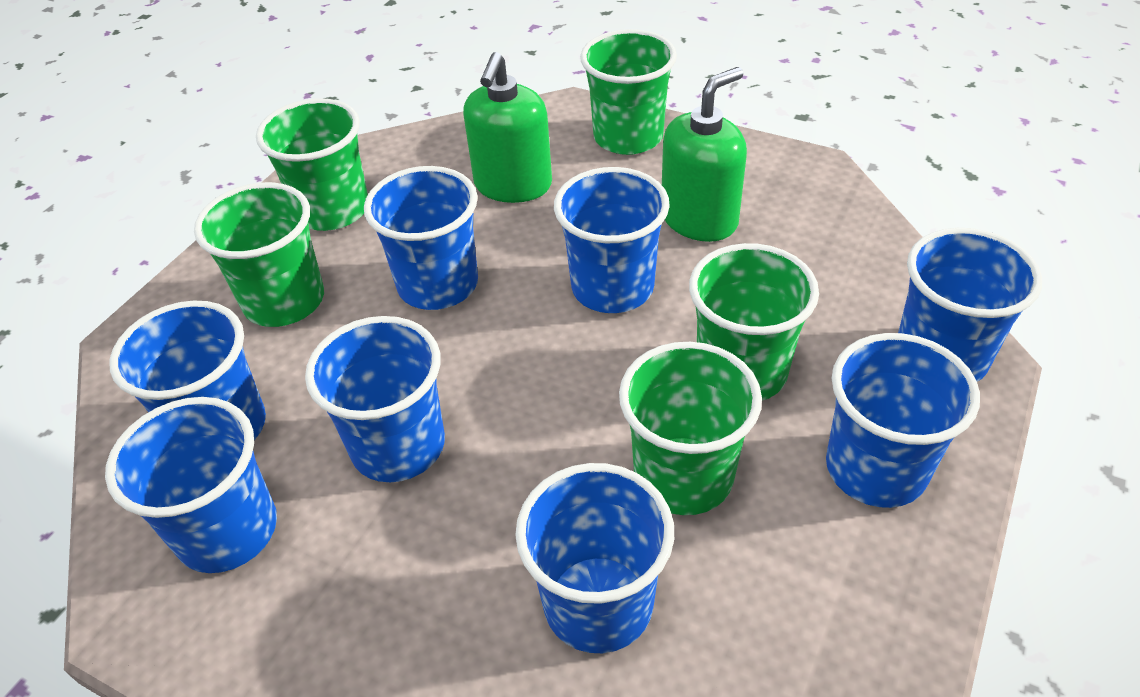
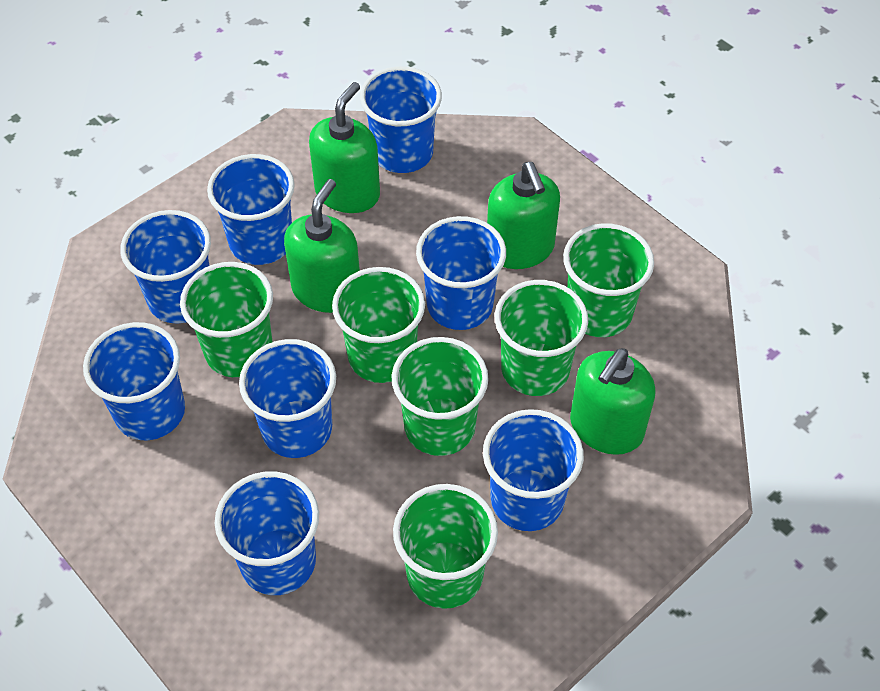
green cup: 5 -> 6
green soap dispenser: 2 -> 4

